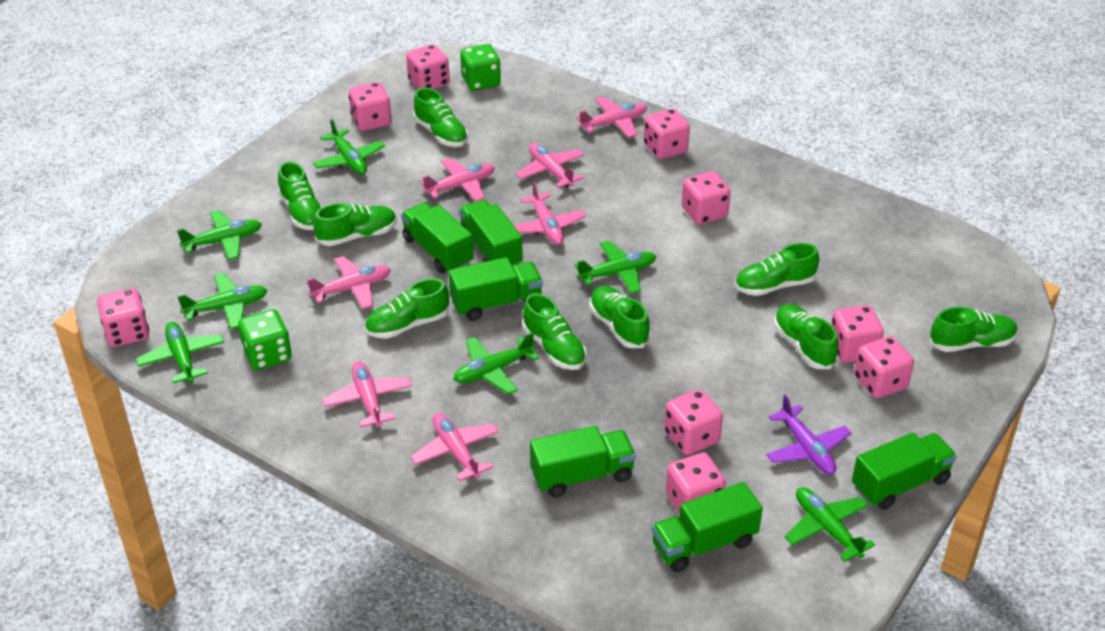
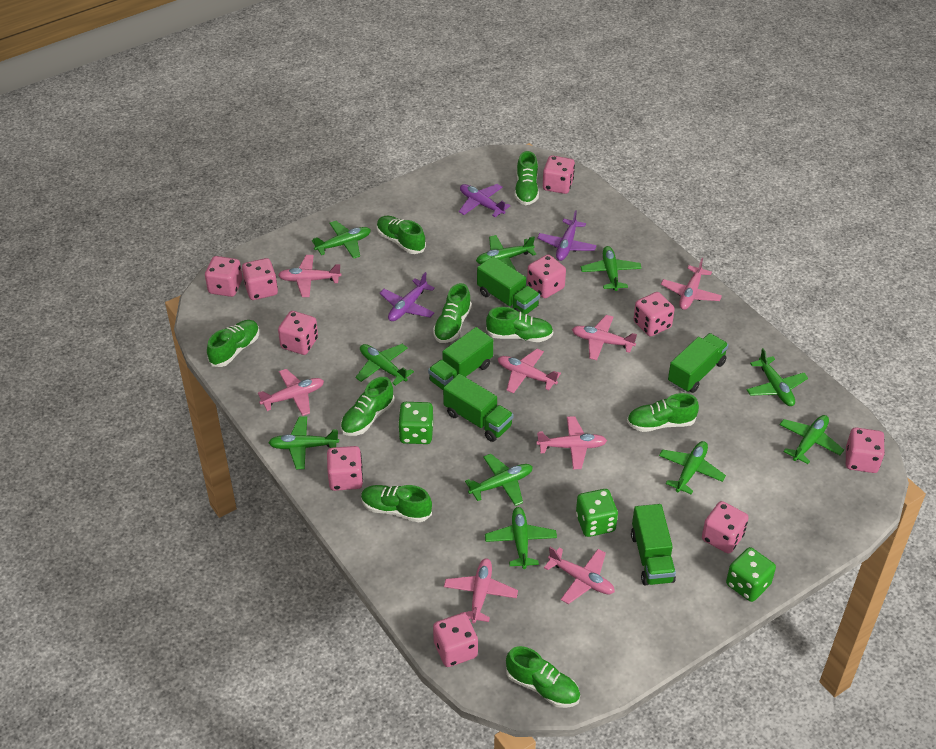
green dice: 2 -> 3
green plane: 7 -> 10
green truck: 6 -> 5
pink dice: 9 -> 10
pink plane: 7 -> 8
purple plane: 1 -> 3

